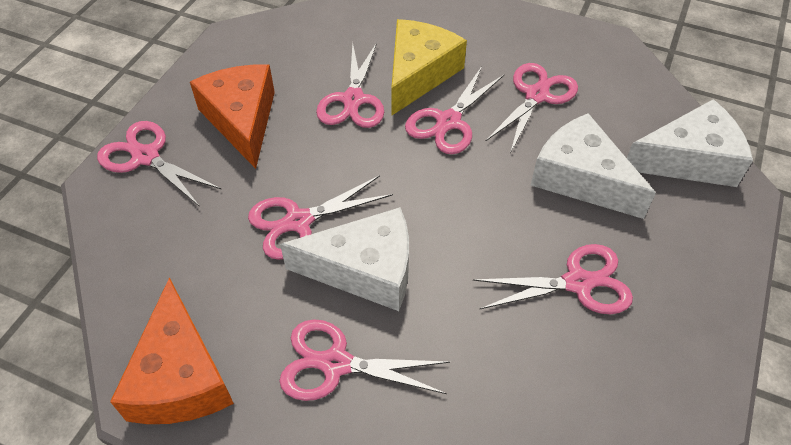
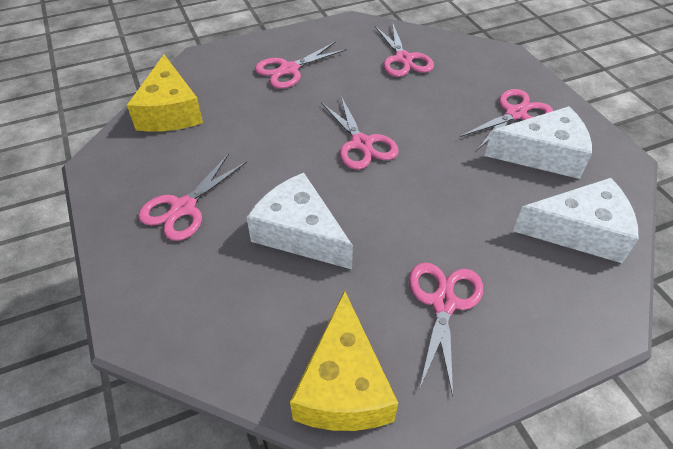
orange cheese: 2 -> 0
pink scissors: 7 -> 6
yellow cheese: 1 -> 2

